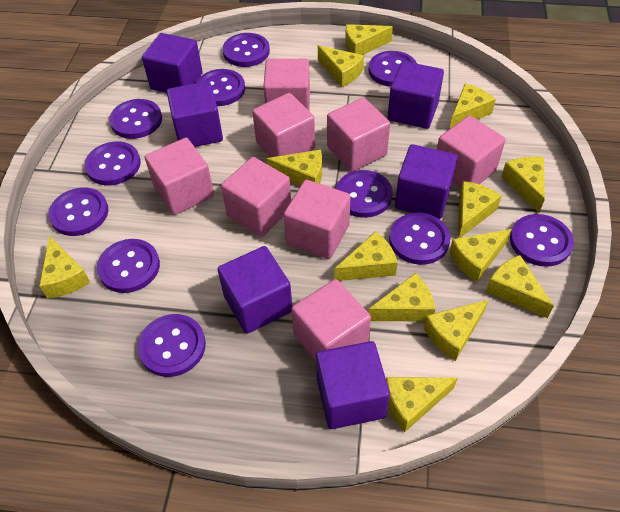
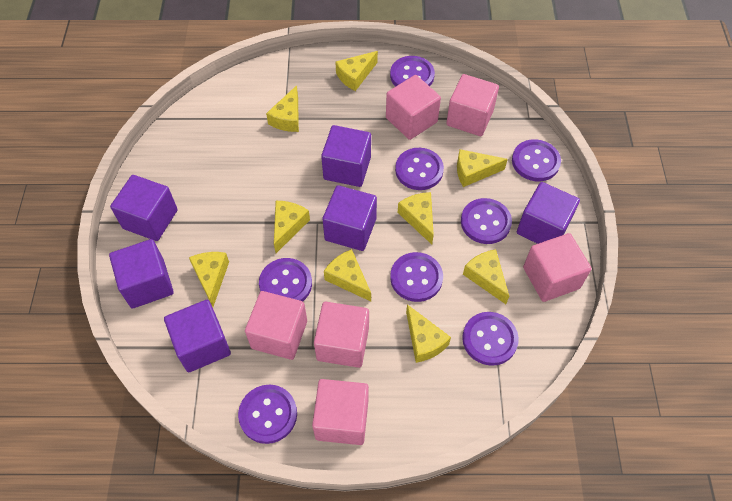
pink cube: 8 -> 6
purple button: 11 -> 8
yellow cheese: 13 -> 9

